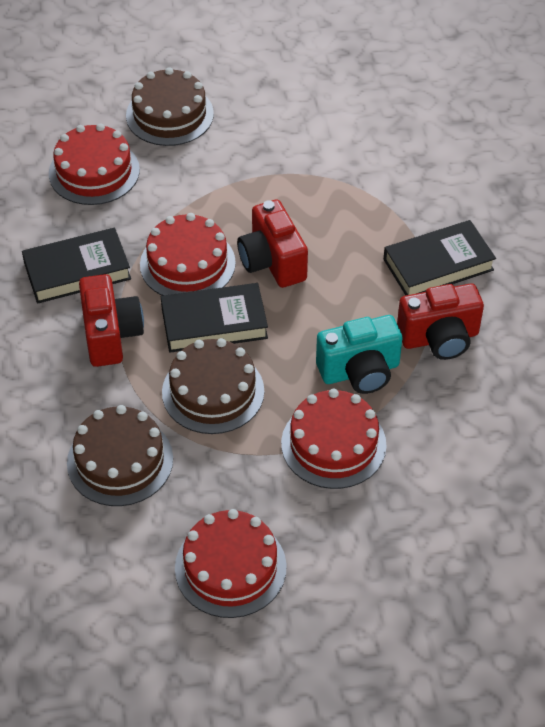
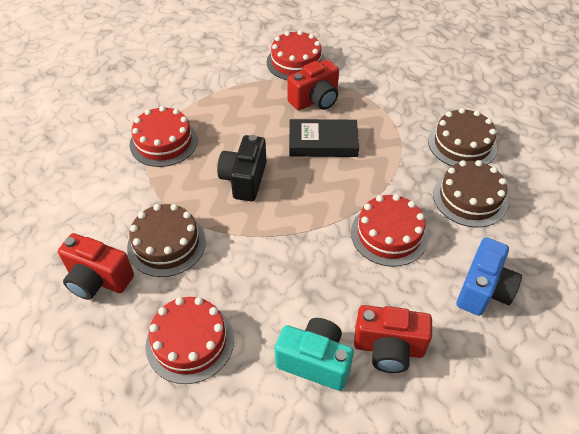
black book: 3 -> 1
black camera: 0 -> 1
blue camera: 0 -> 1

